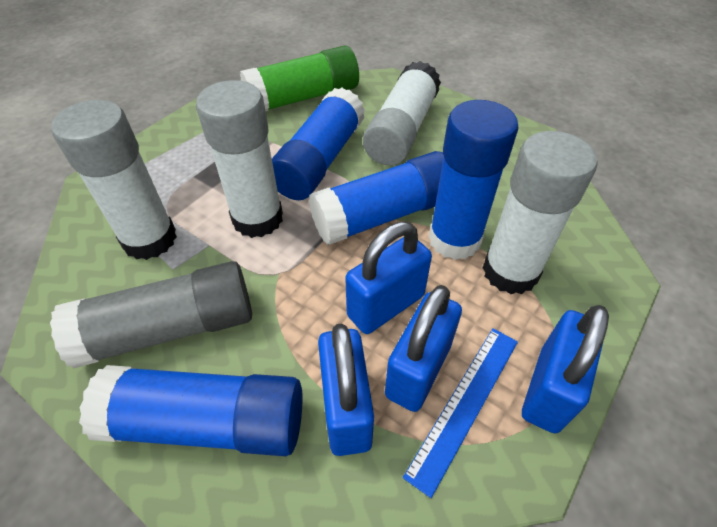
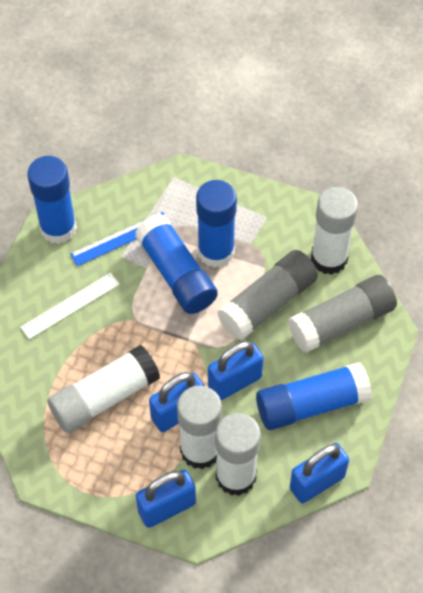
green glue stick: 1 -> 0
grey glue stick: 1 -> 2
white ruler: 0 -> 1

